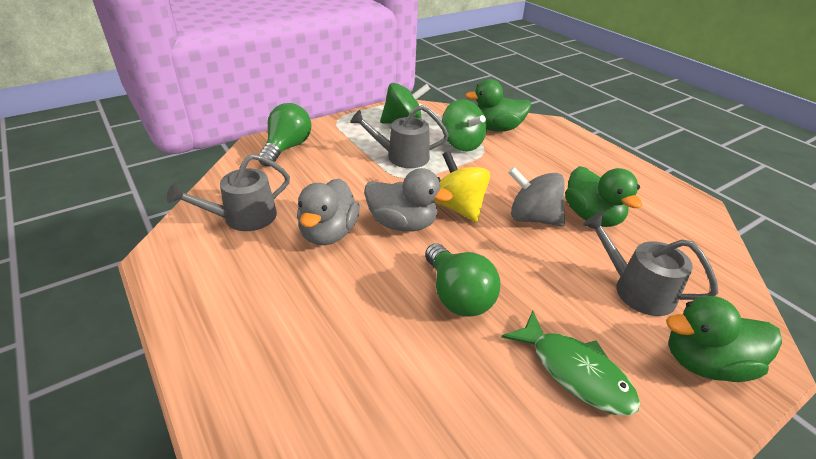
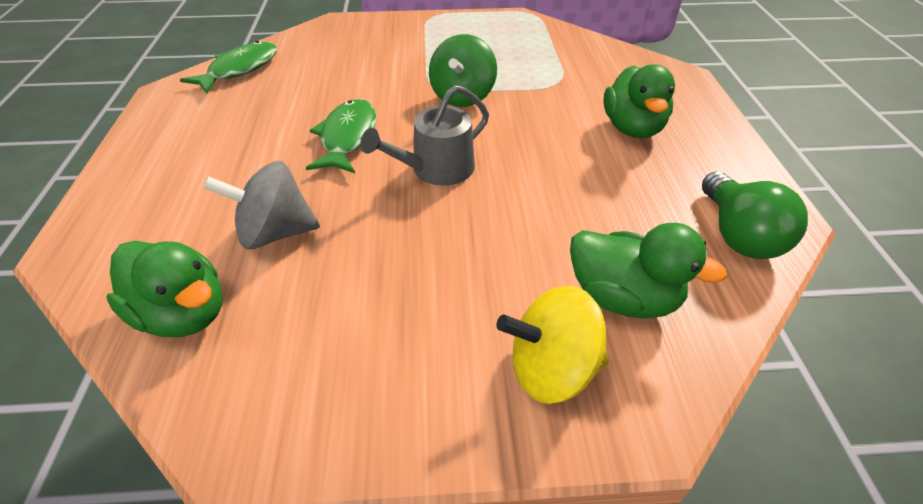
green fish: 1 -> 2
green light bulb: 2 -> 1
green spinning top: 2 -> 1
grey duck: 2 -> 0
grey watering can: 3 -> 1

